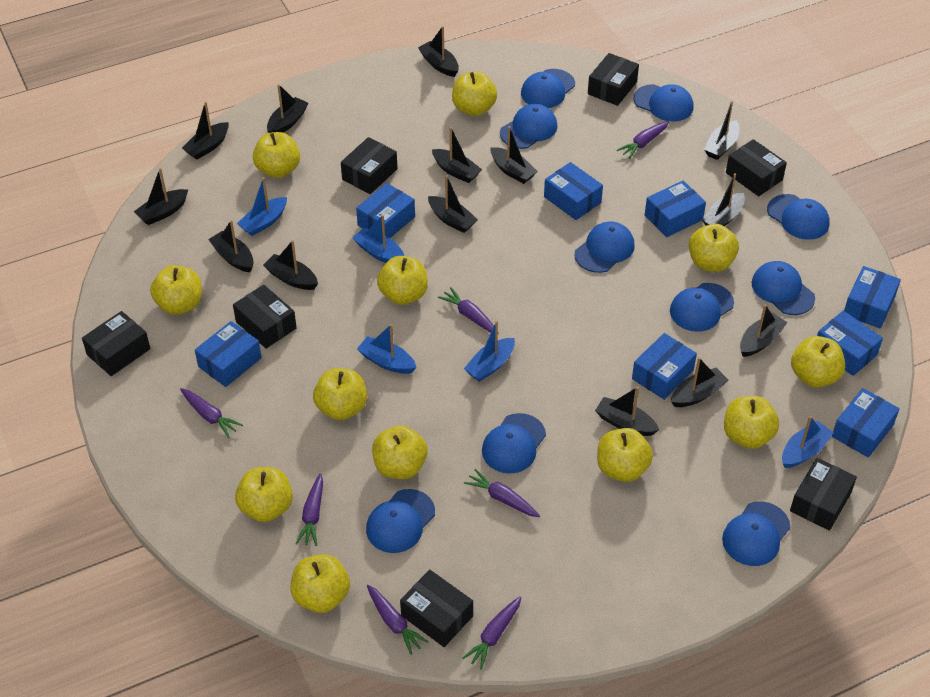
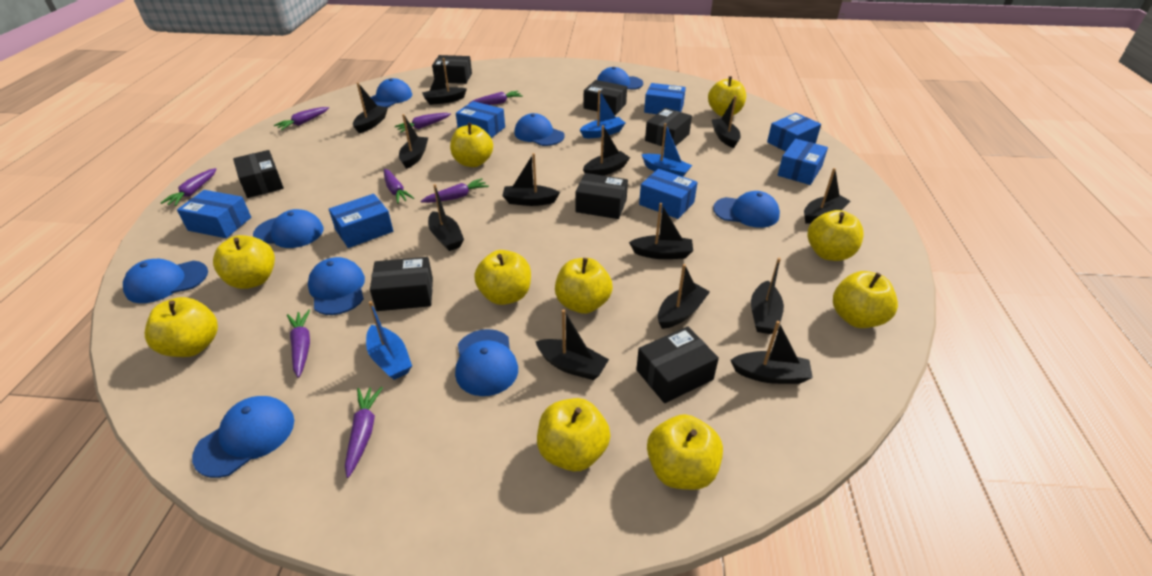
black boat: 14 -> 13
blue boat: 5 -> 3
blue box: 8 -> 7
blue cap: 10 -> 9
purple carrot: 7 -> 8
yellow apple: 12 -> 10

